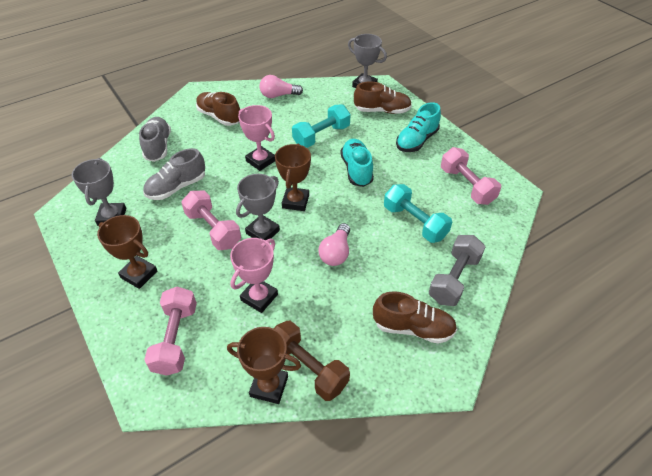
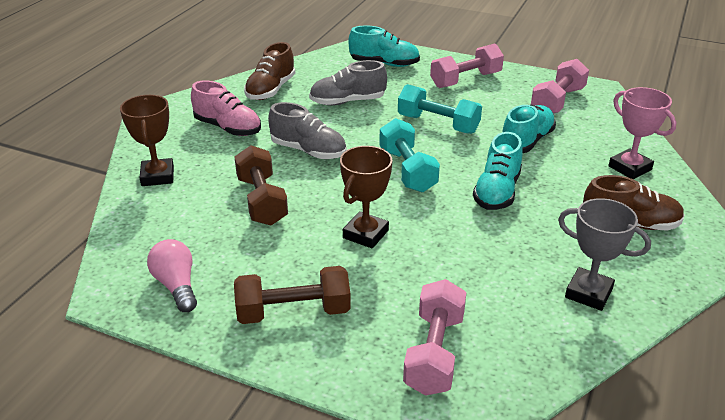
brown dumbbell: 1 -> 2
brown shoe: 3 -> 2
brown trophy: 3 -> 2
grey dumbbell: 1 -> 0
grey trophy: 3 -> 1
pink light bulb: 2 -> 1
pink shoe: 0 -> 1
pink trophy: 2 -> 1
turquoise shoe: 2 -> 3

